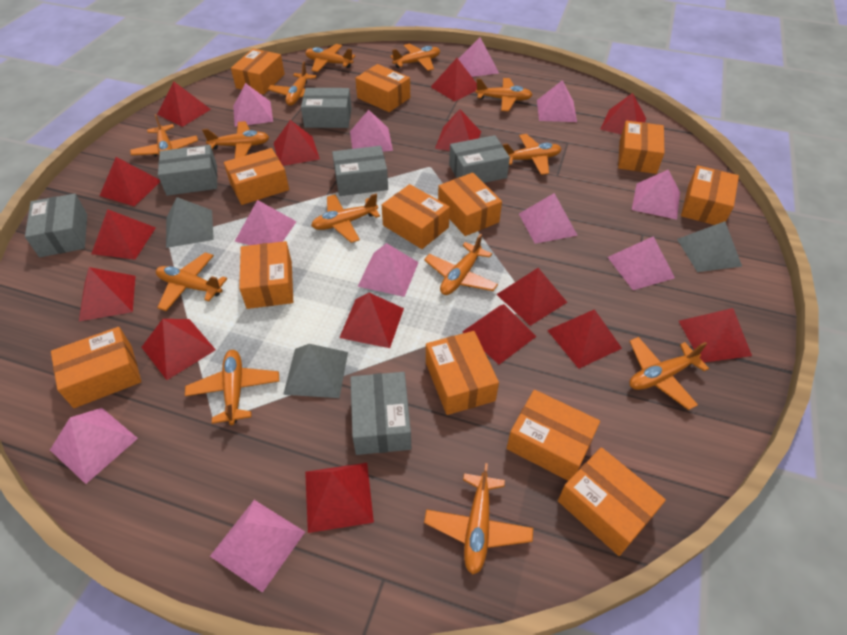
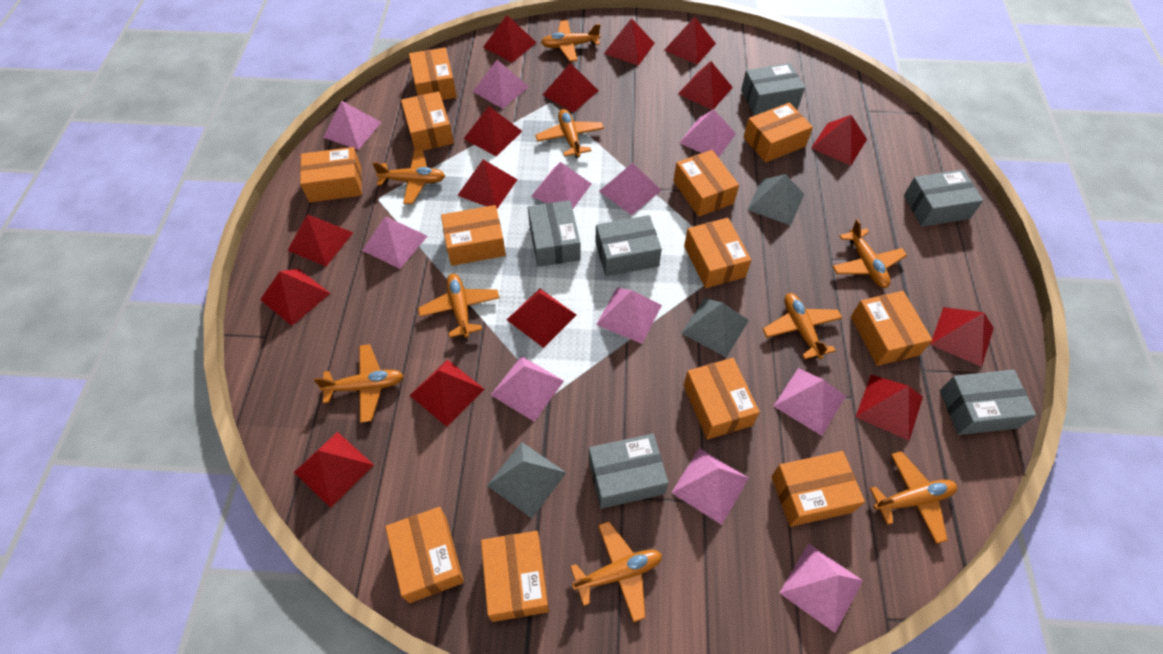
orange plane: 13 -> 9

